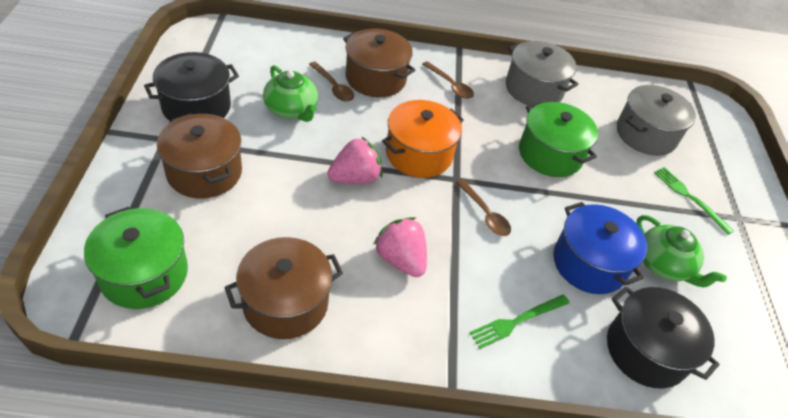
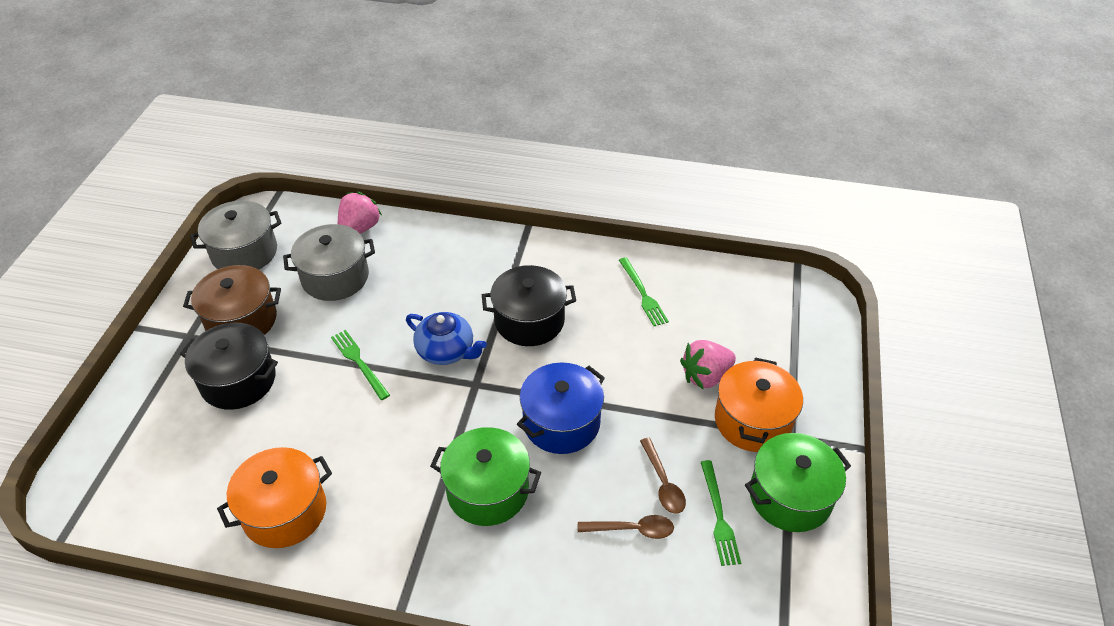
blue teapot: 0 -> 1
brown pot: 3 -> 1
brown spoon: 3 -> 2
green fork: 2 -> 3
green teapot: 2 -> 0
orange pot: 1 -> 2

